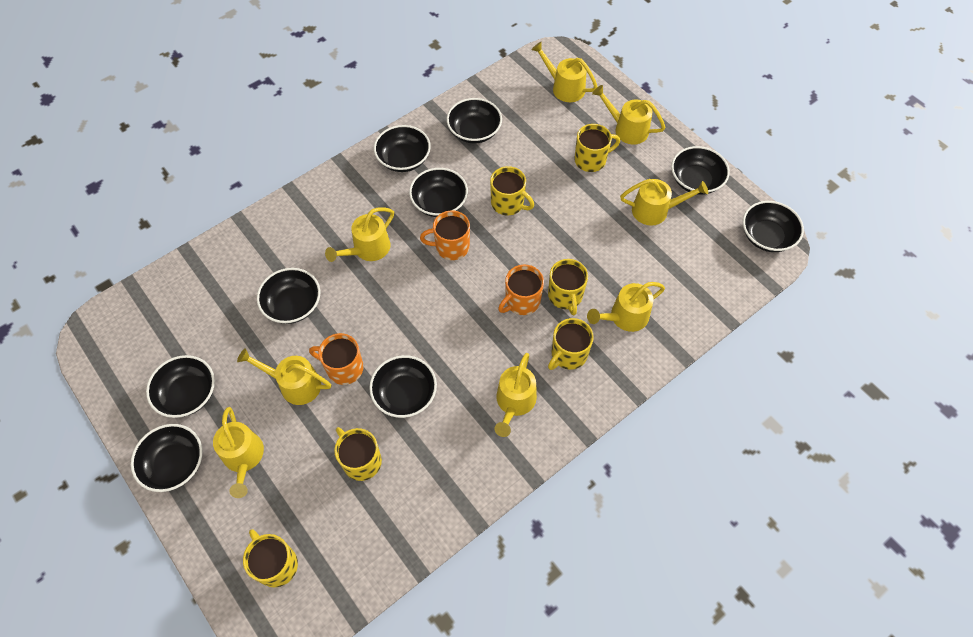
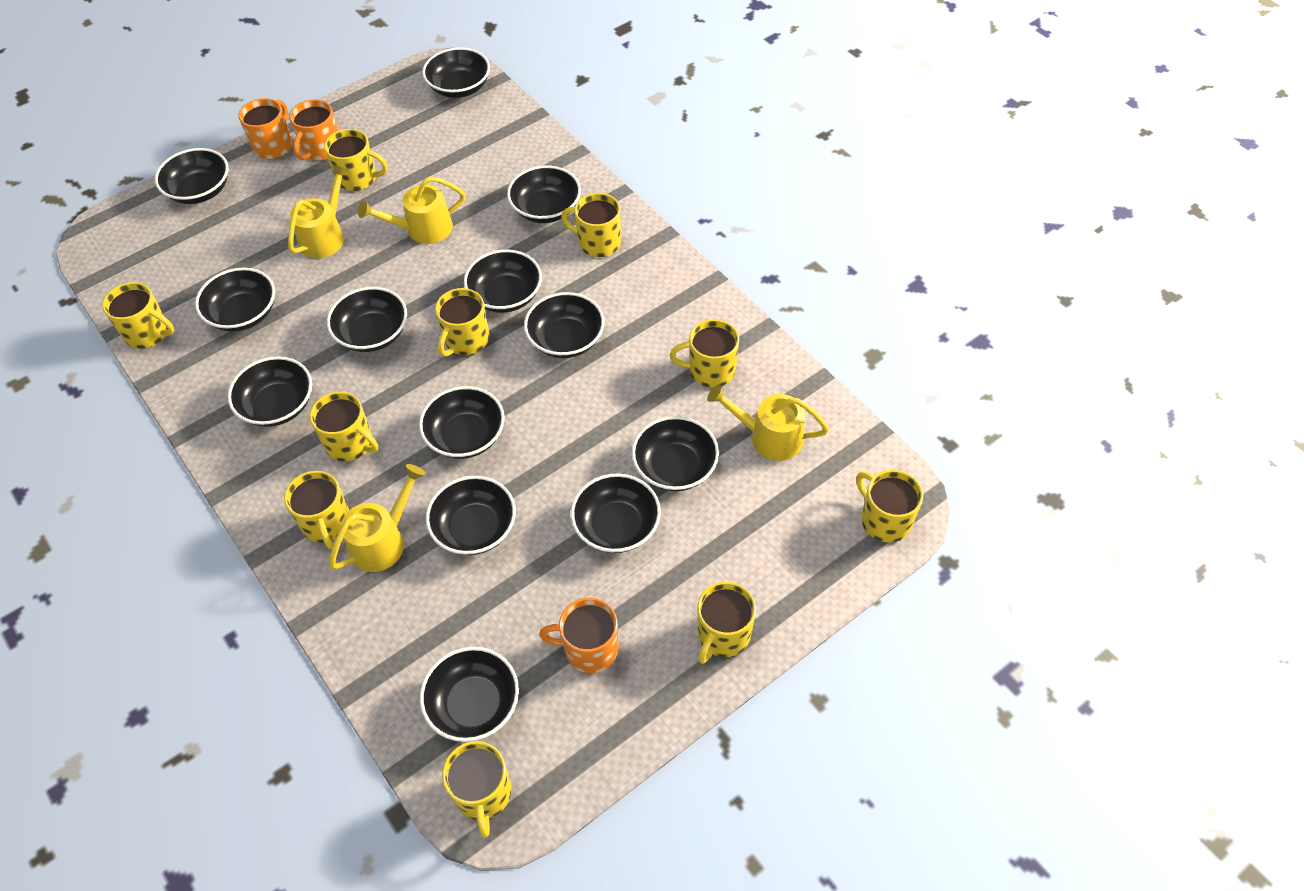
black bowl: 9 -> 13
yellow mug: 6 -> 10
yellow watering can: 8 -> 4

